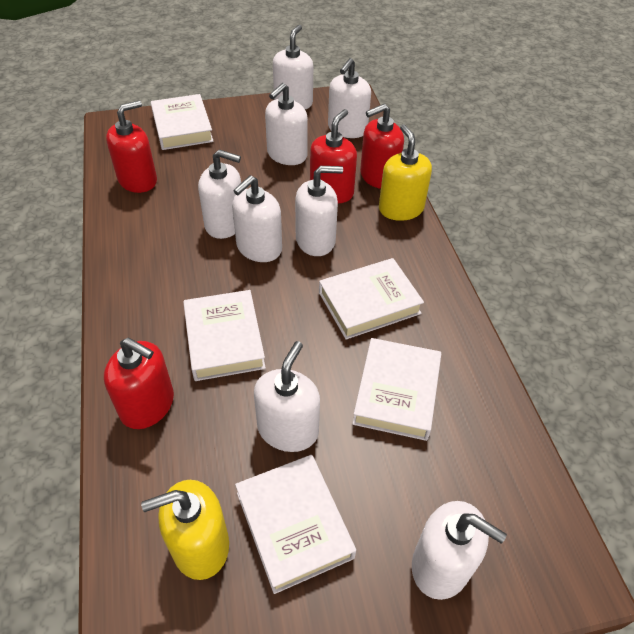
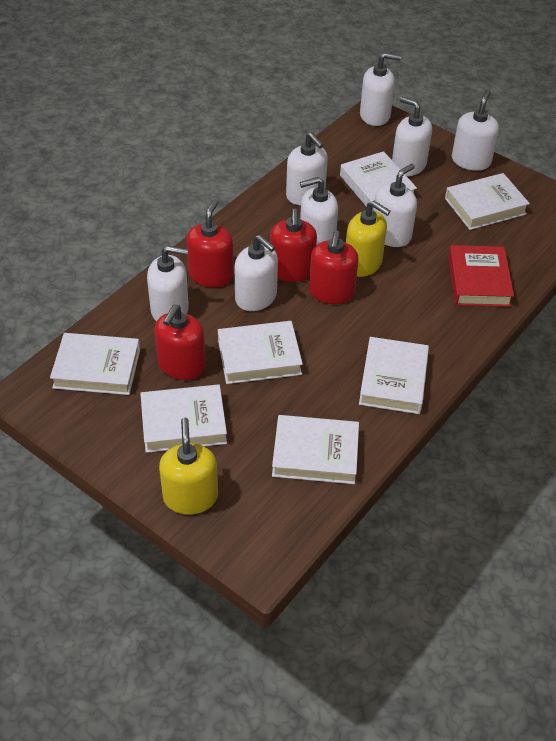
red book: 0 -> 1
white book: 5 -> 7

